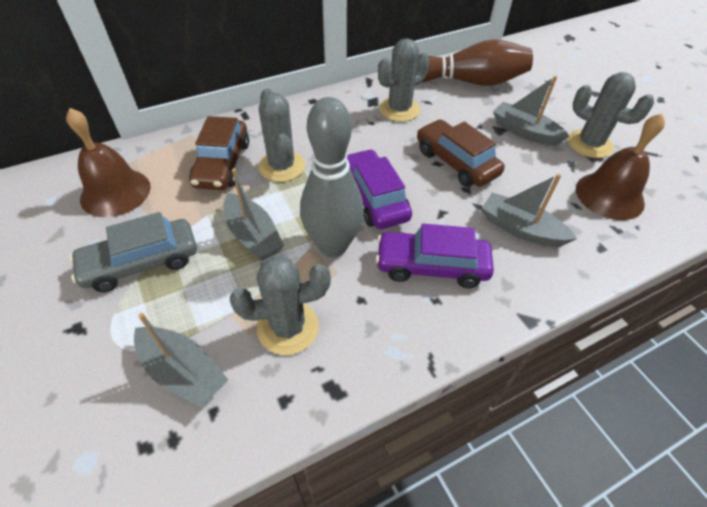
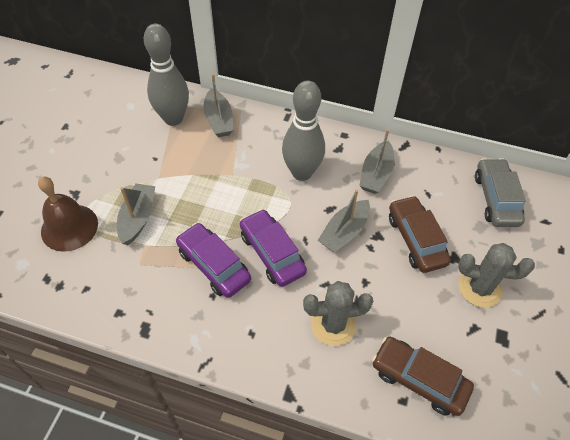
brown bell: 2 -> 1
brown bowling pin: 1 -> 0
grey bowling pin: 1 -> 2
grey cactus: 4 -> 2

